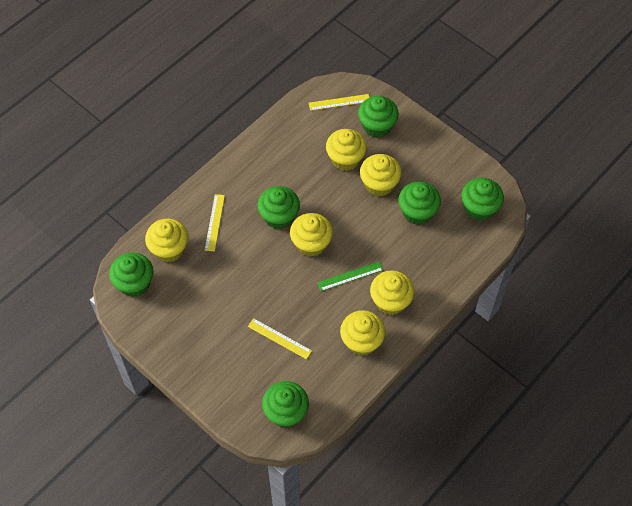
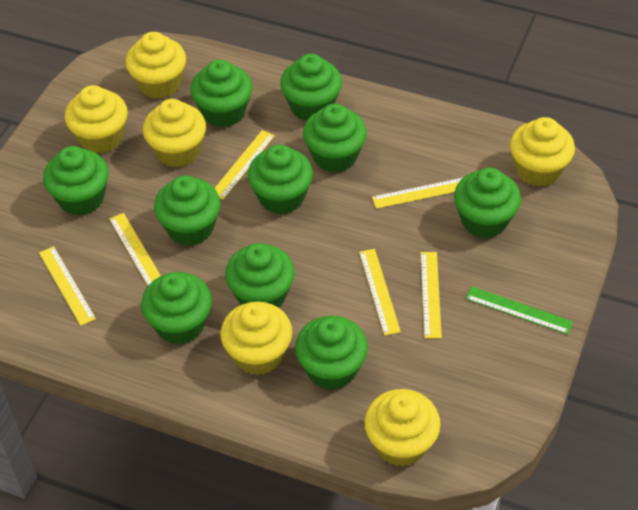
green cupcake: 6 -> 10
yellow ruler: 3 -> 6

